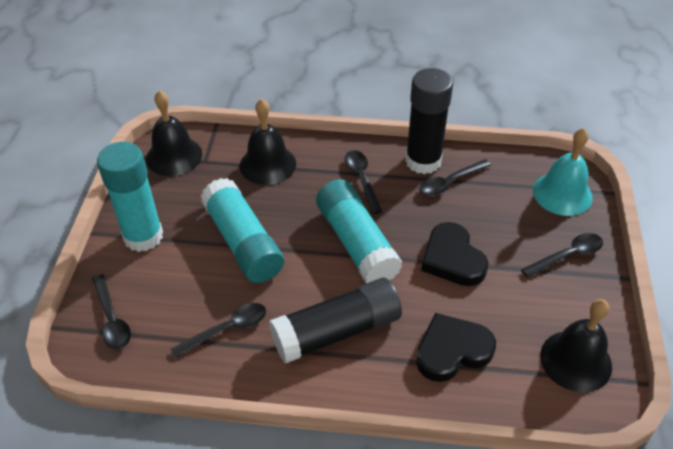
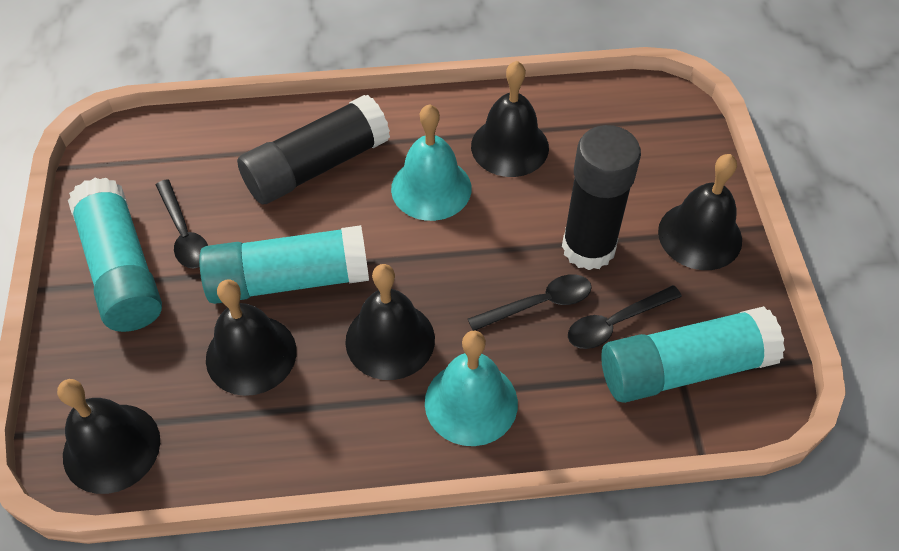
black bell: 3 -> 5
black heart: 2 -> 0
black spoon: 5 -> 3
turquoise bell: 1 -> 2

